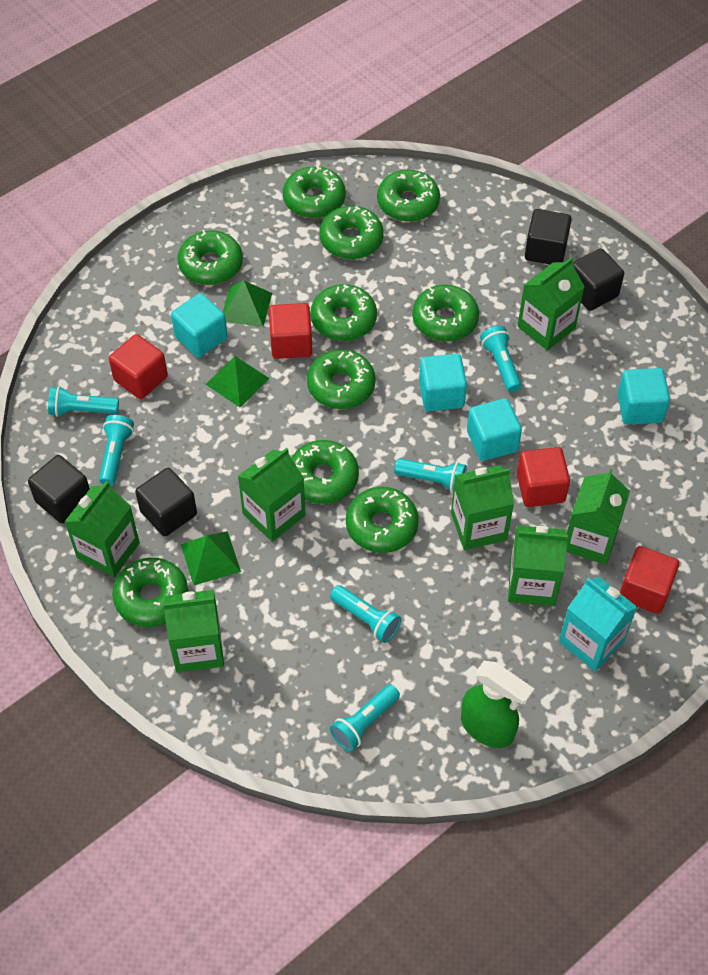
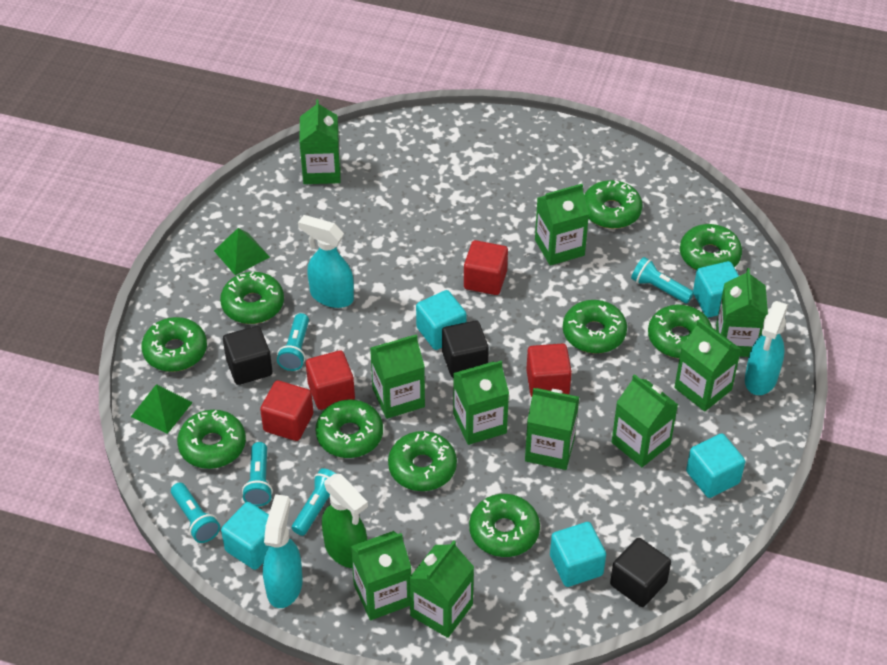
black cube: 4 -> 3
green carton: 7 -> 10
green pyramid: 3 -> 2
turquoise carton: 1 -> 0
turquoise cube: 4 -> 5
turquoise flashlight: 6 -> 5
turquoise spray bottle: 0 -> 3

